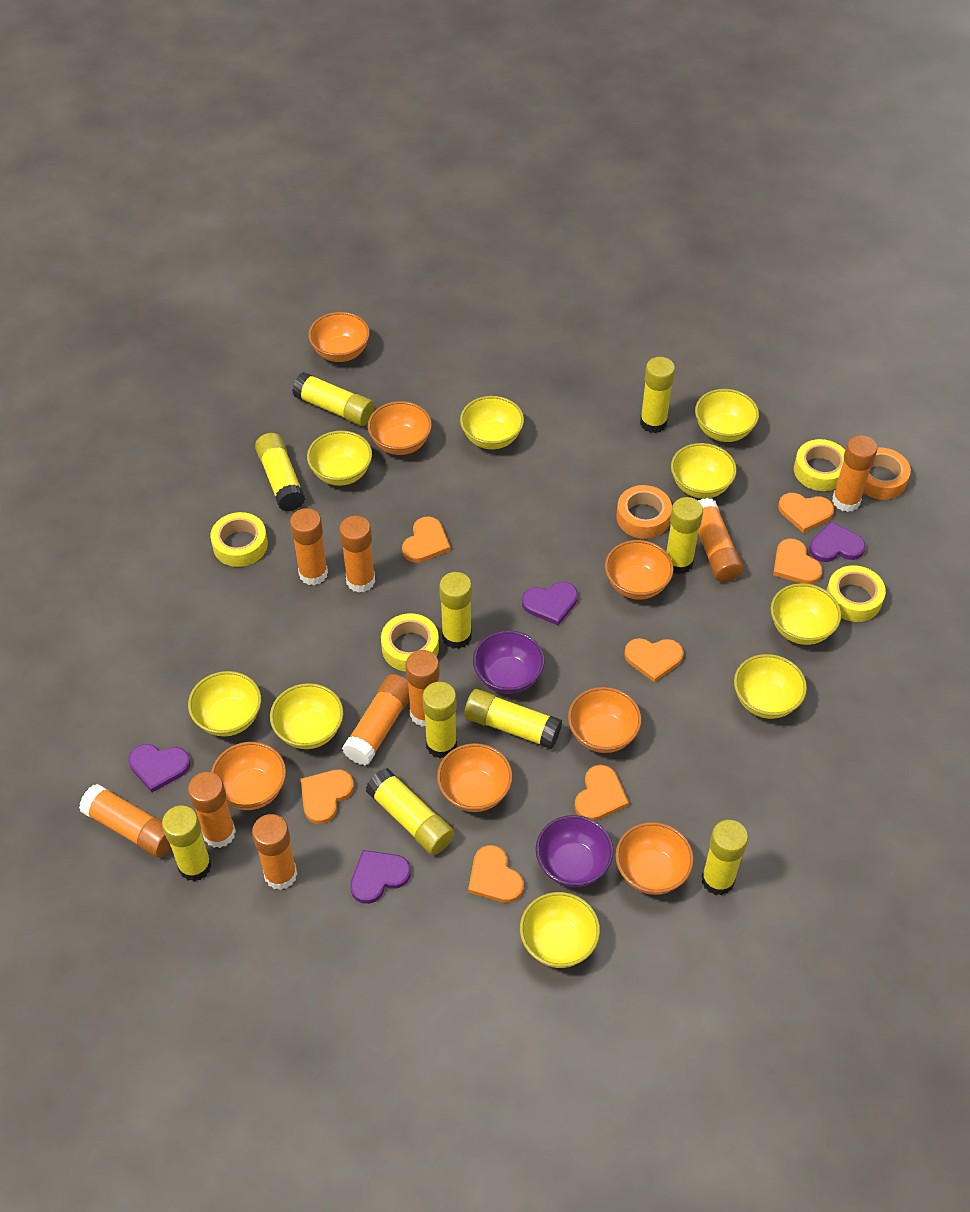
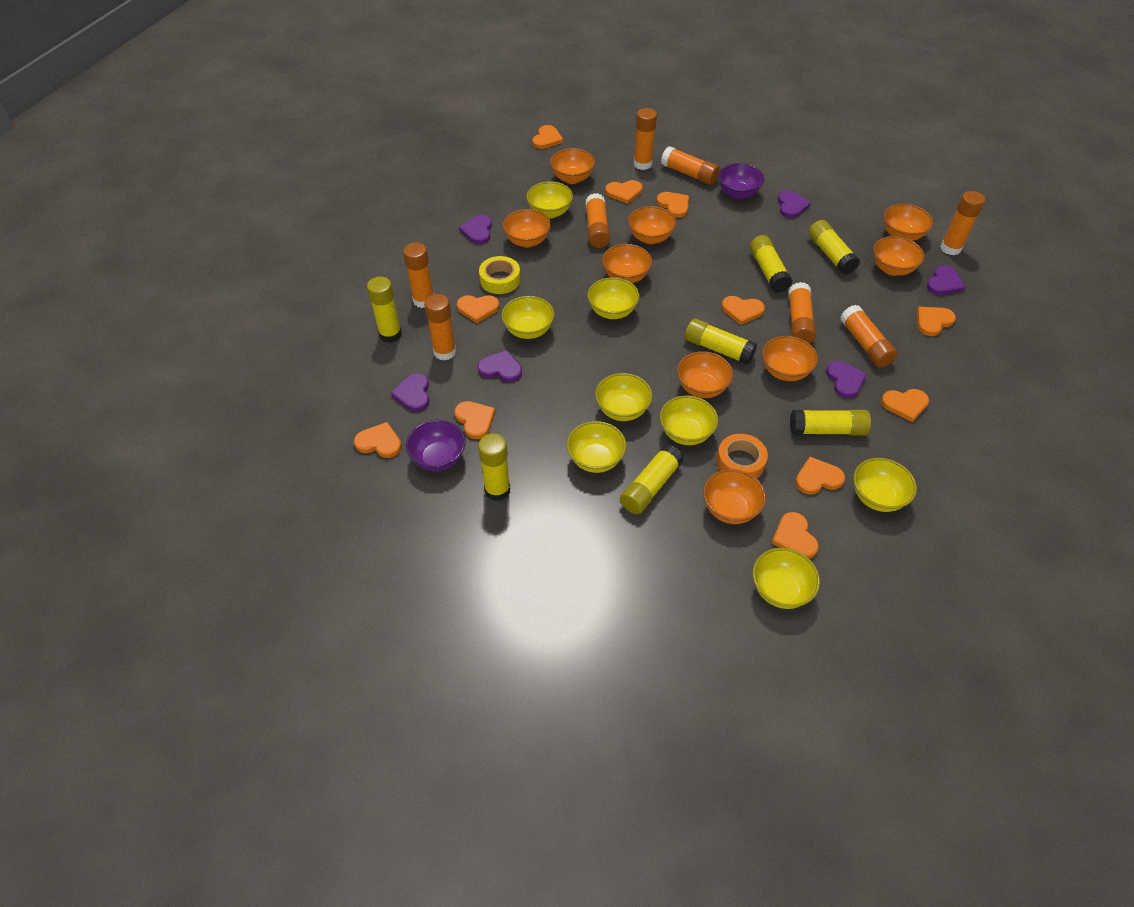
orange bowl: 7 -> 9
orange glue stick: 9 -> 8
orange heart: 7 -> 11
orange tape: 2 -> 1
purple heart: 4 -> 6
yellow bowl: 9 -> 8
yellow glue stick: 10 -> 7
yellow tape: 4 -> 1

